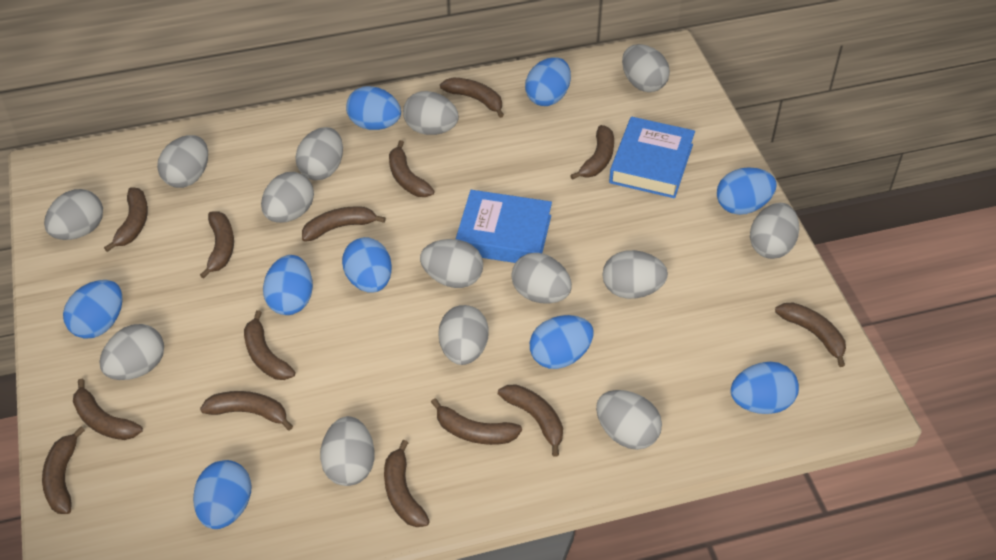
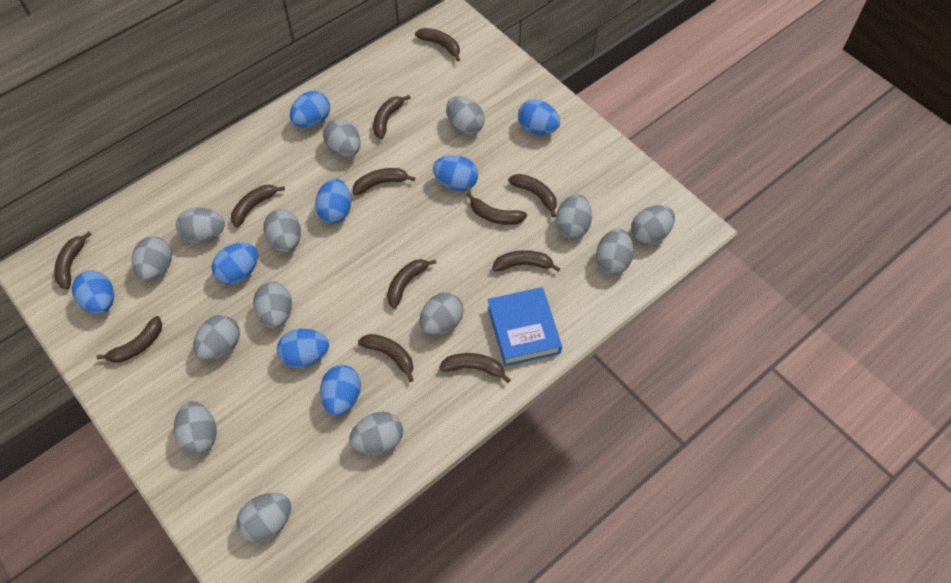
blue book: 2 -> 1
blue egg: 9 -> 8
brown banana: 14 -> 12

